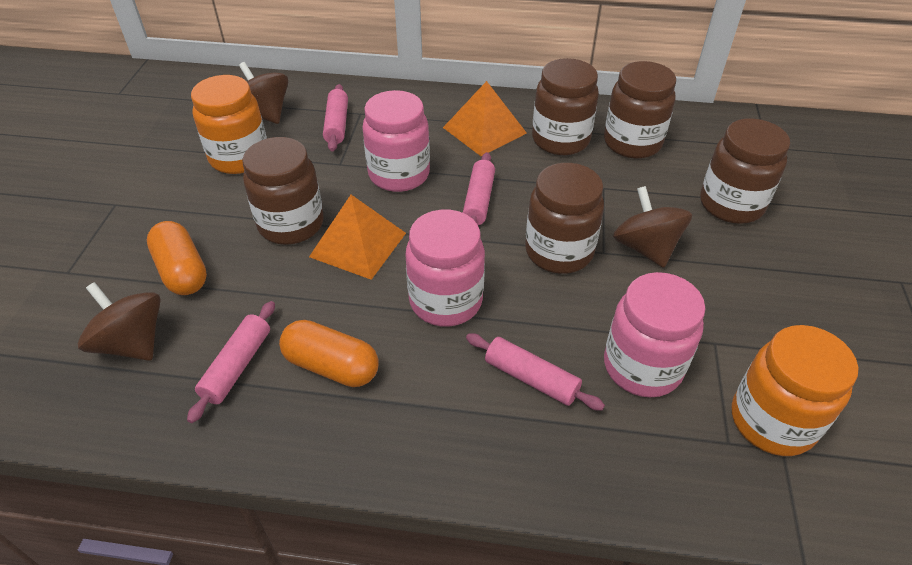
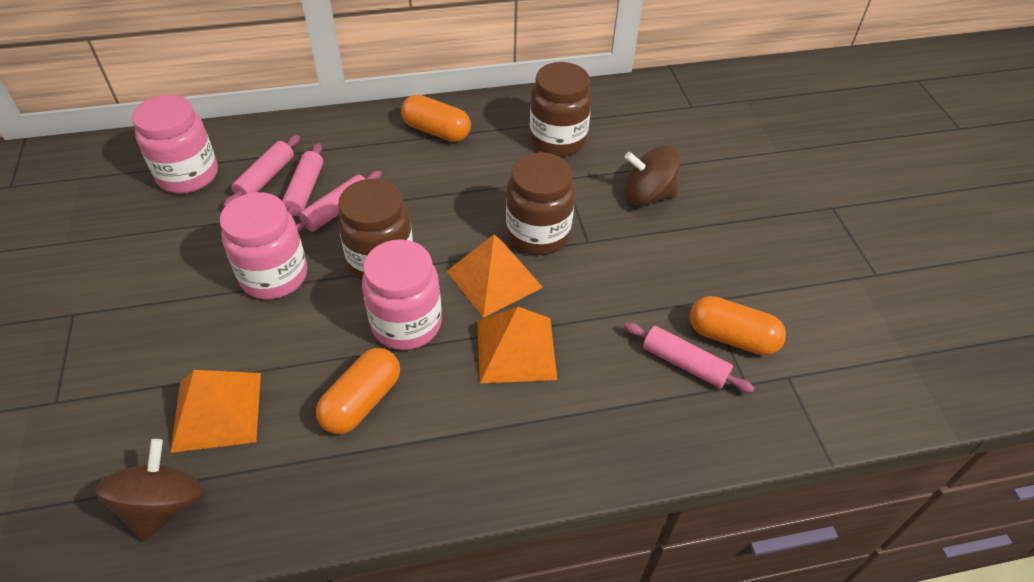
brown jar: 5 -> 3
brown spinning top: 3 -> 2
orange capsule: 2 -> 3
orange jar: 2 -> 0
orange pyramid: 2 -> 3

